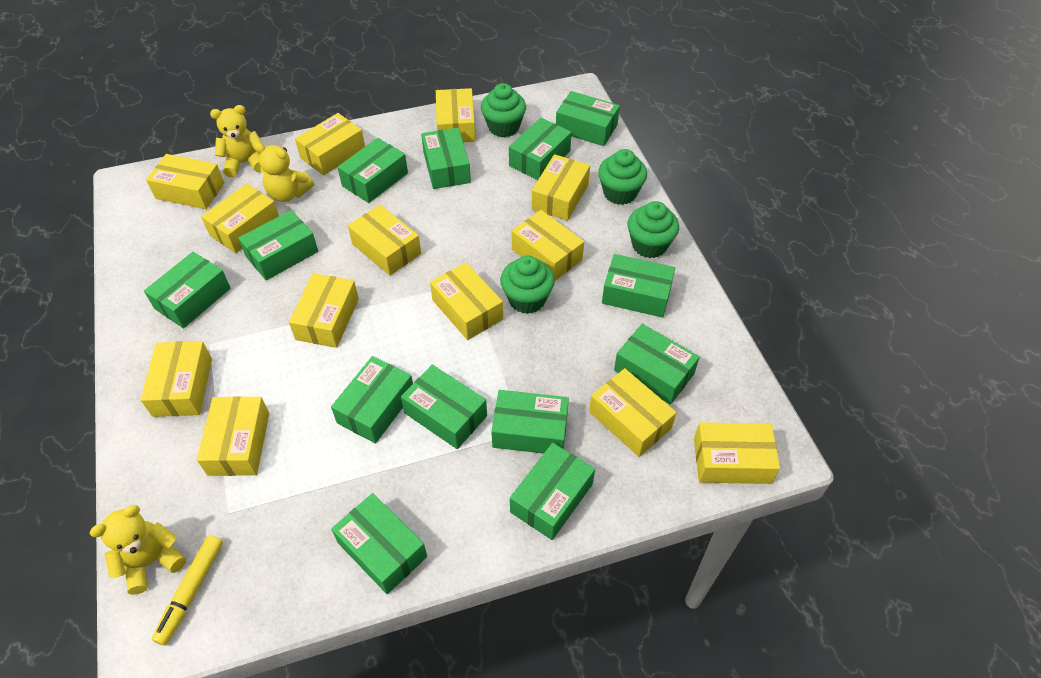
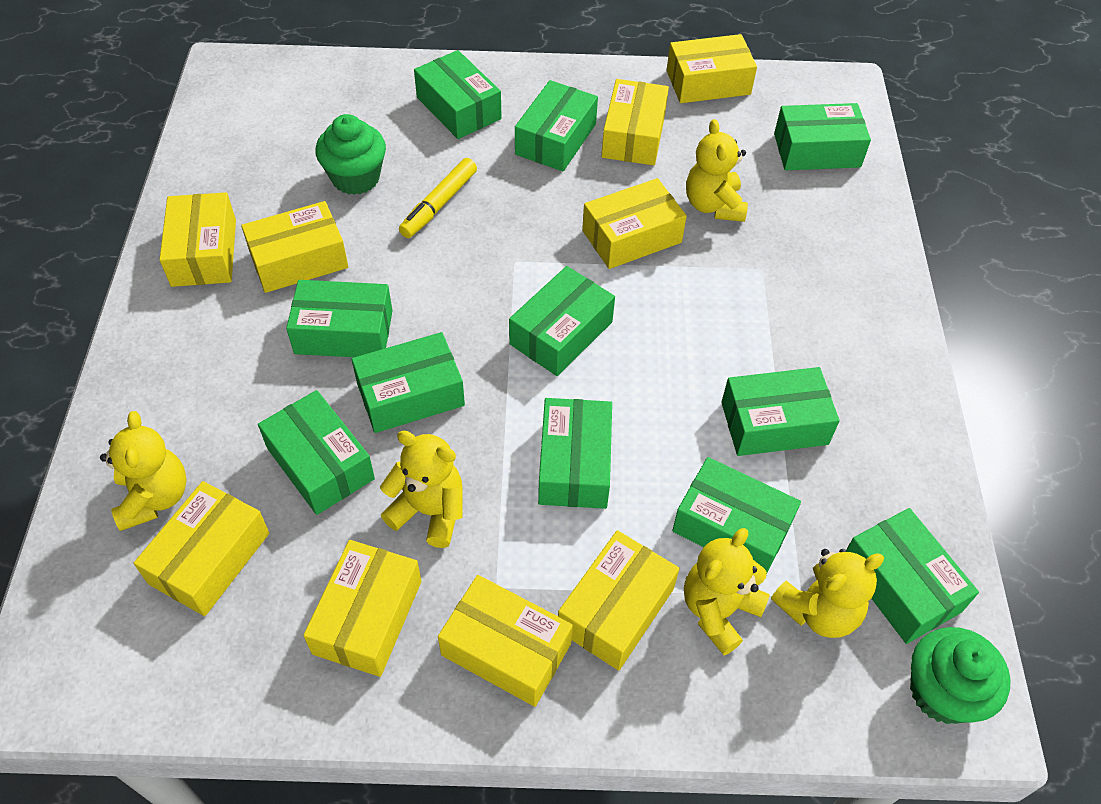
green box: 13 -> 11
green cupcake: 4 -> 2
yellow box: 13 -> 9
yellow teddy bear: 3 -> 5

